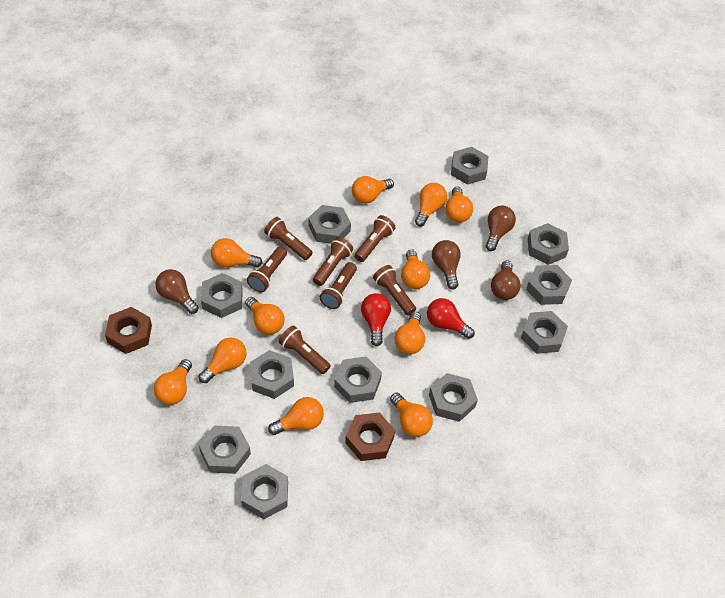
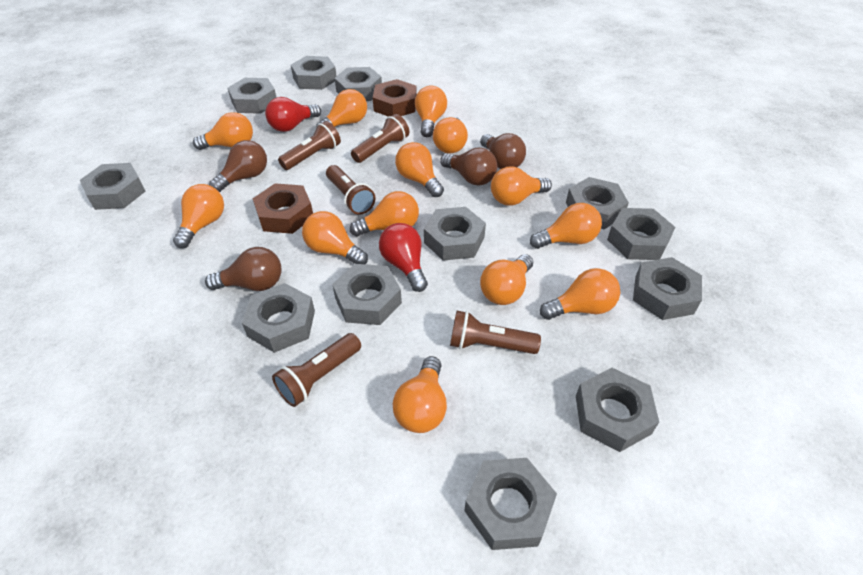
brown flashlight: 7 -> 5
grey nut: 11 -> 12
orange light bulb: 11 -> 13

